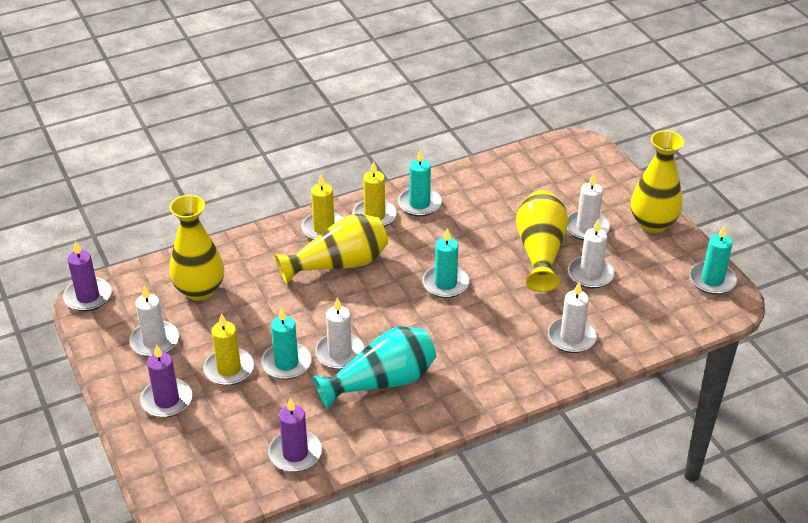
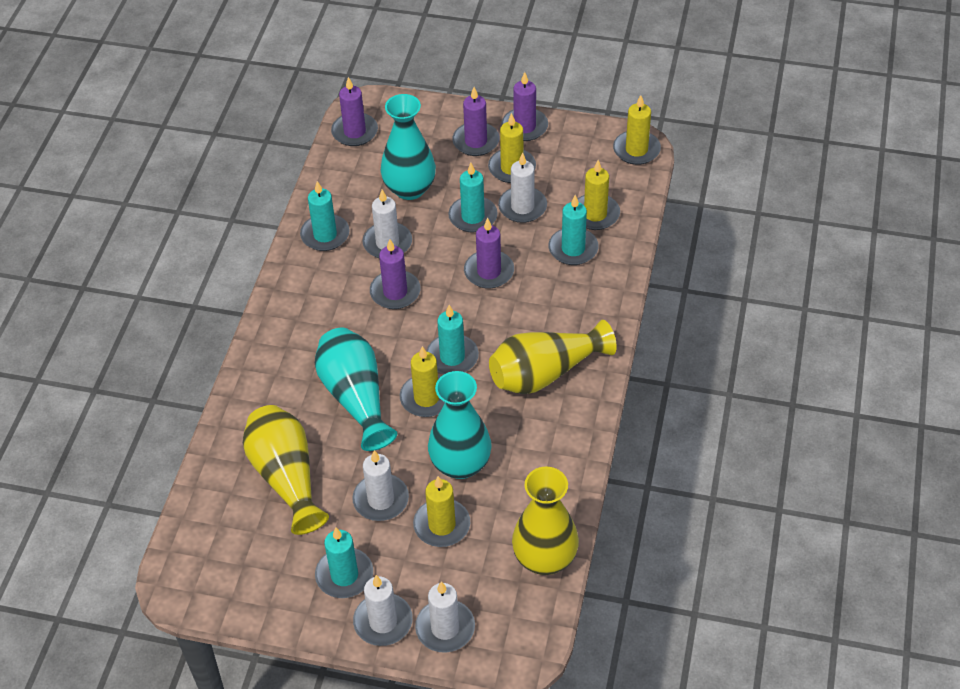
purple candle: 3 -> 5
turquoise candle: 4 -> 5
turquoise vase: 1 -> 3
yellow candle: 3 -> 5
yellow vase: 4 -> 3

